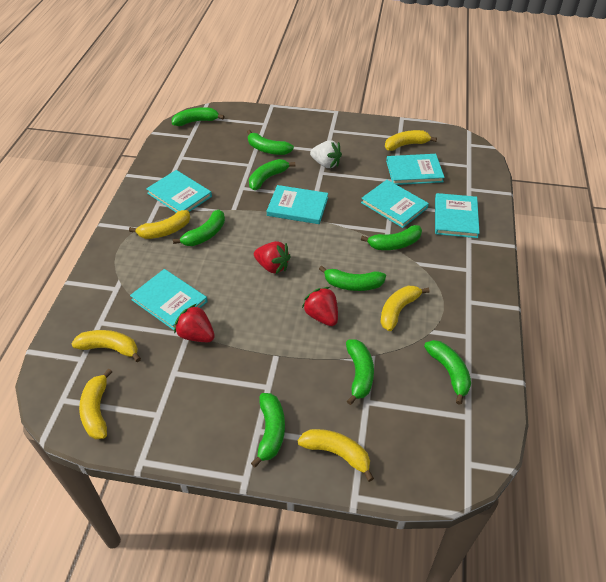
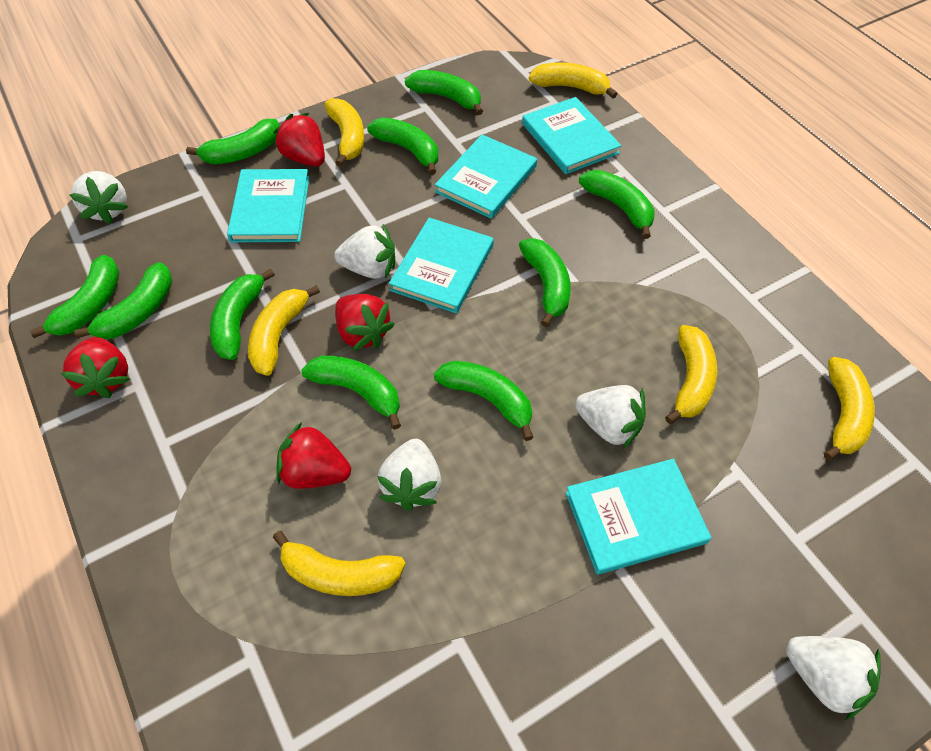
green banana: 9 -> 10
red strawberry: 3 -> 4
turquoise book: 6 -> 5
white strawberry: 1 -> 5

